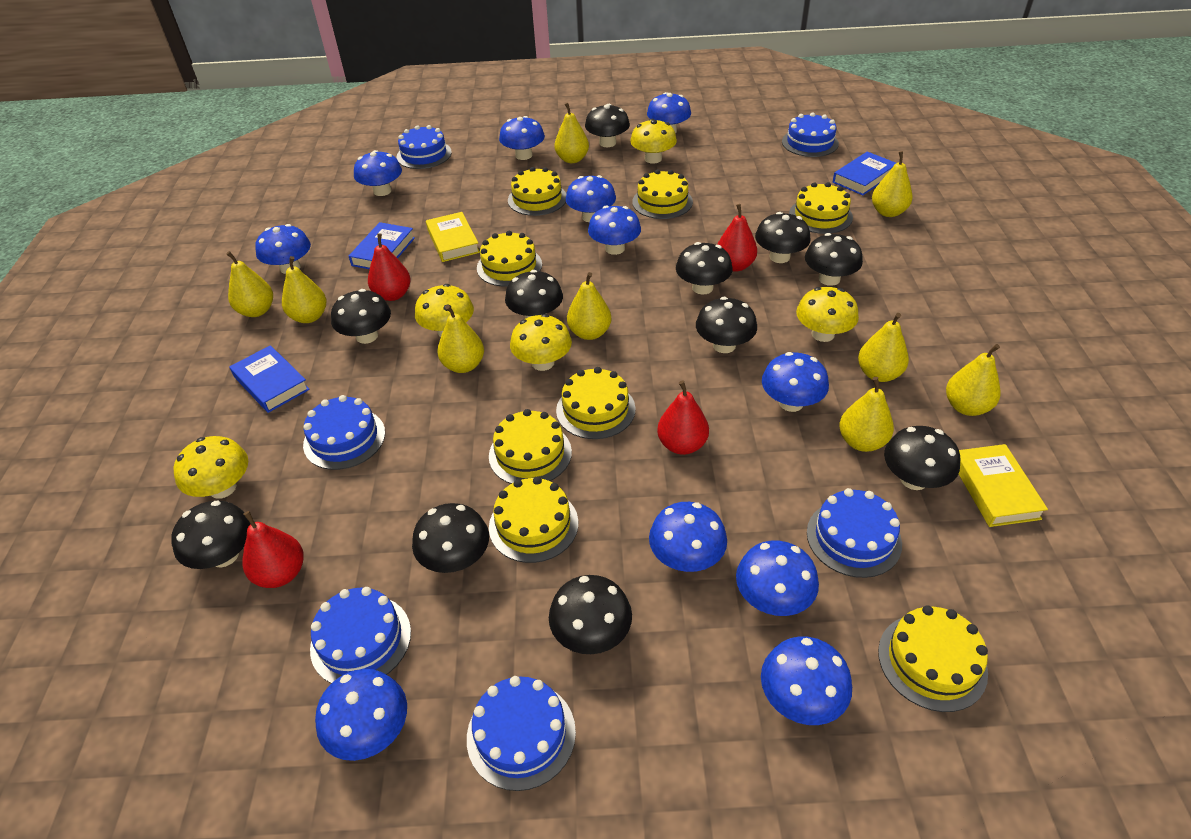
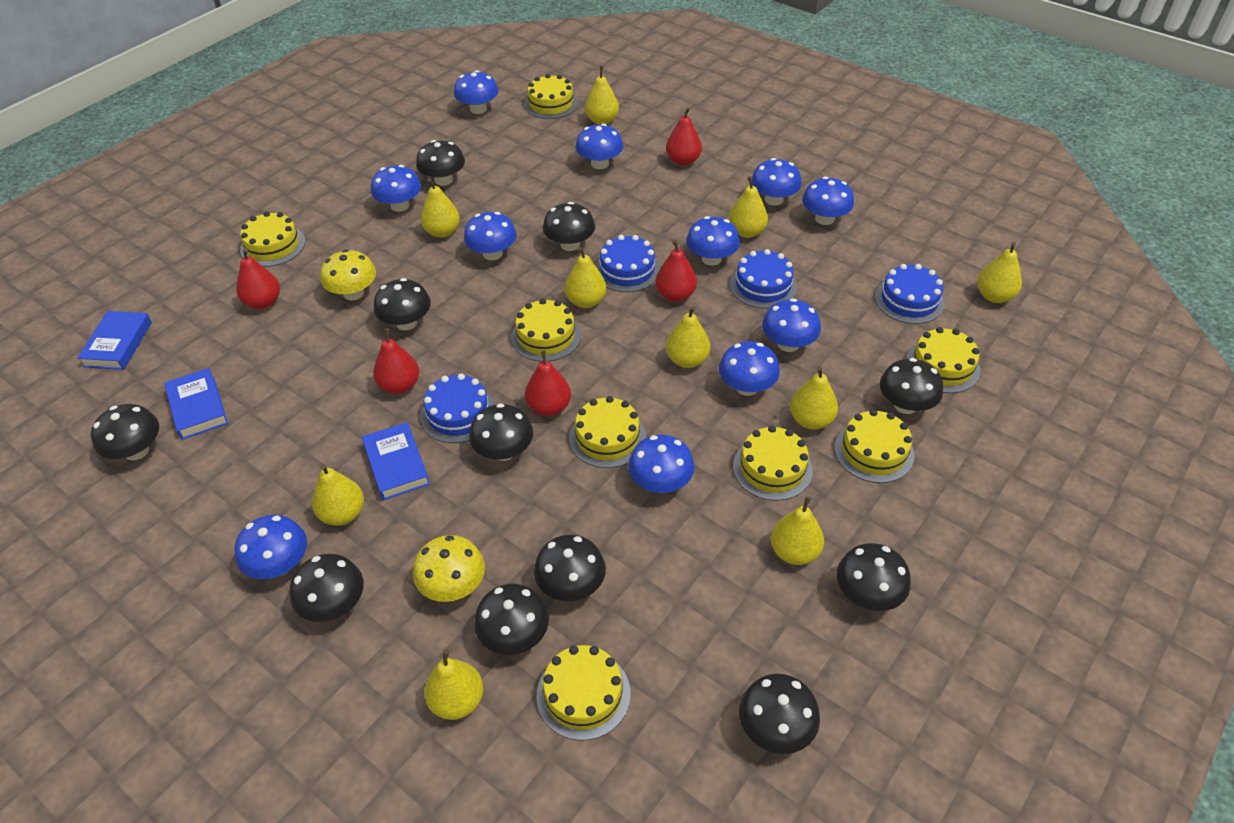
blue cake: 6 -> 4
red pear: 4 -> 5
yellow book: 2 -> 0
yellow mushroom: 5 -> 2
yellow pear: 9 -> 10

